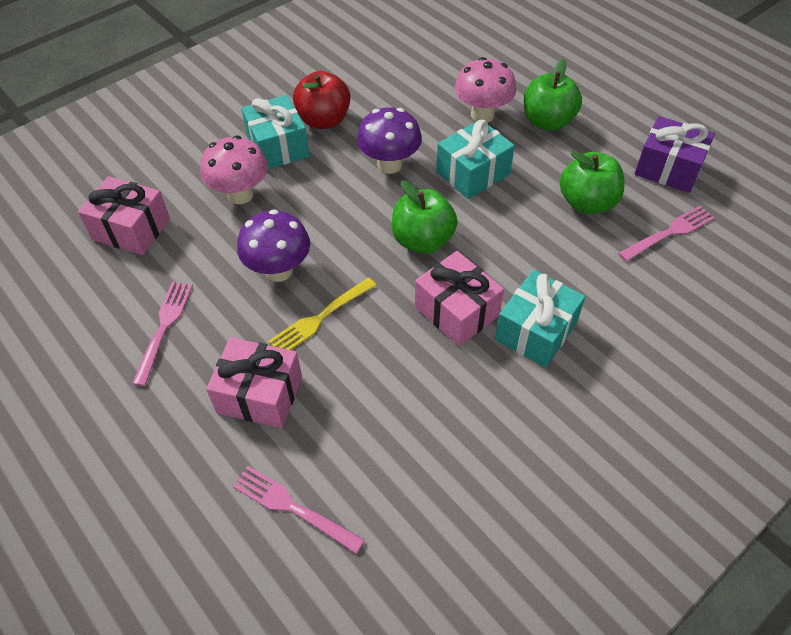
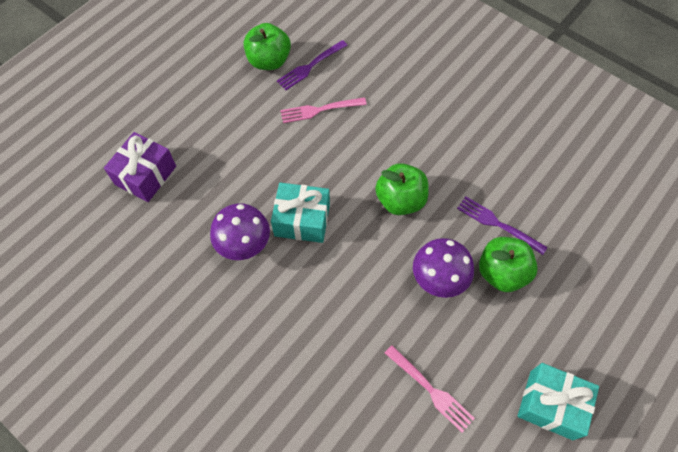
pink fork: 3 -> 2
pink gift: 3 -> 0
pink mushroom: 2 -> 0
purple fork: 0 -> 2
red apple: 1 -> 0
turquoise gift: 3 -> 2
yellow fork: 1 -> 0

